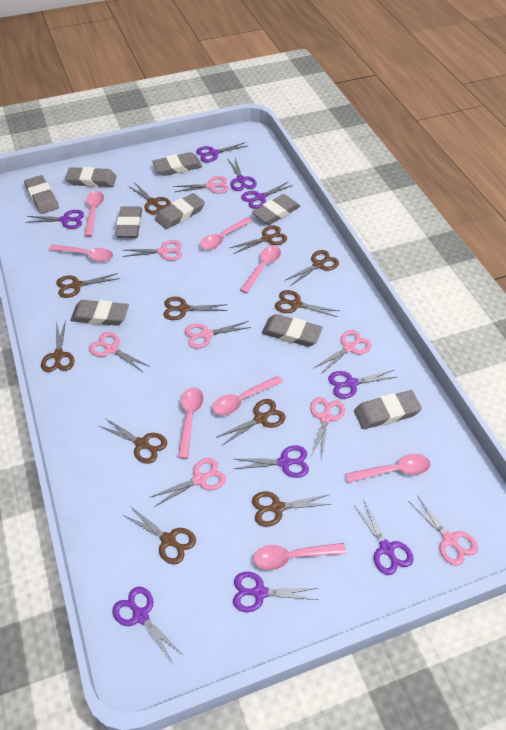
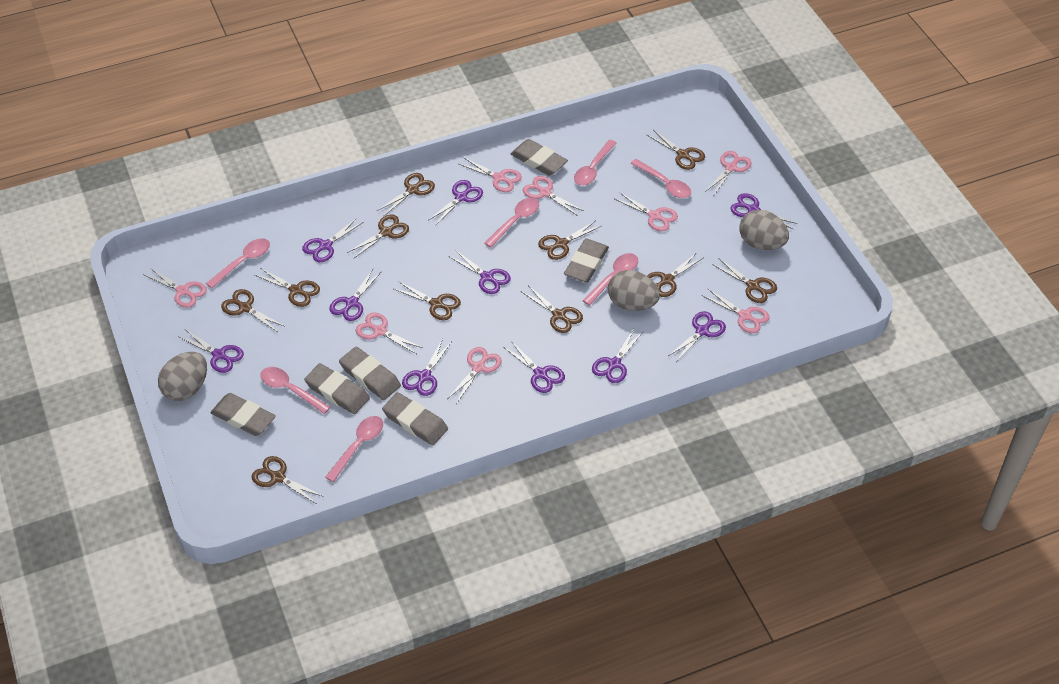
grey egg: 0 -> 3
grey eraser: 9 -> 6
pink spoon: 8 -> 7
purple scissors: 9 -> 10

